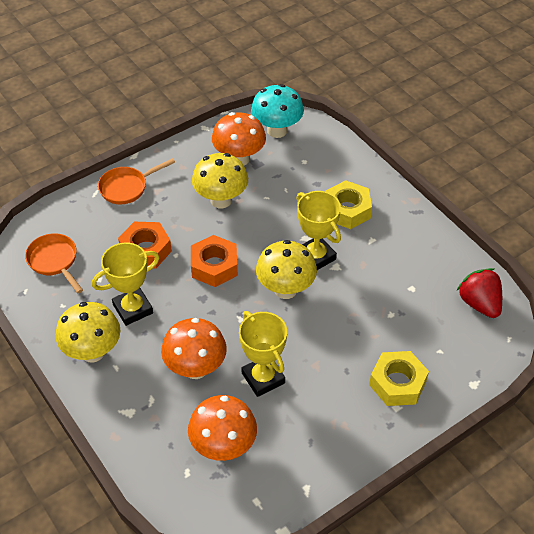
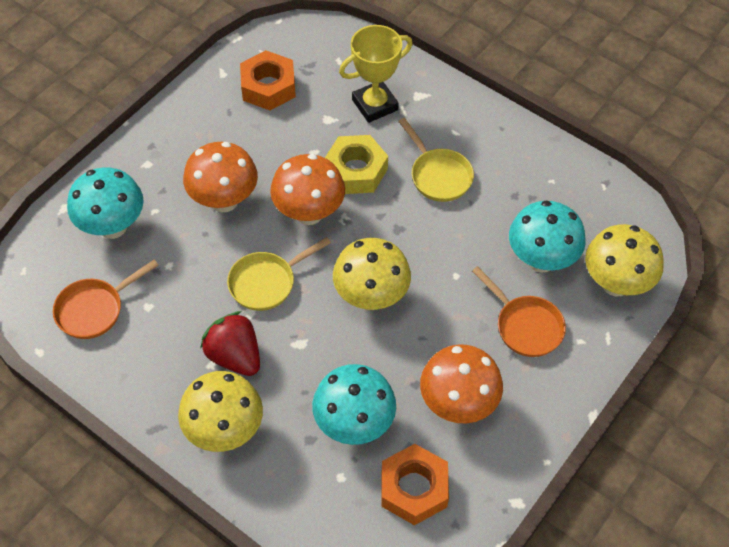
turquoise mushroom: 1 -> 3
yellow nut: 2 -> 1
yellow pan: 0 -> 2
yellow trophy: 3 -> 1

